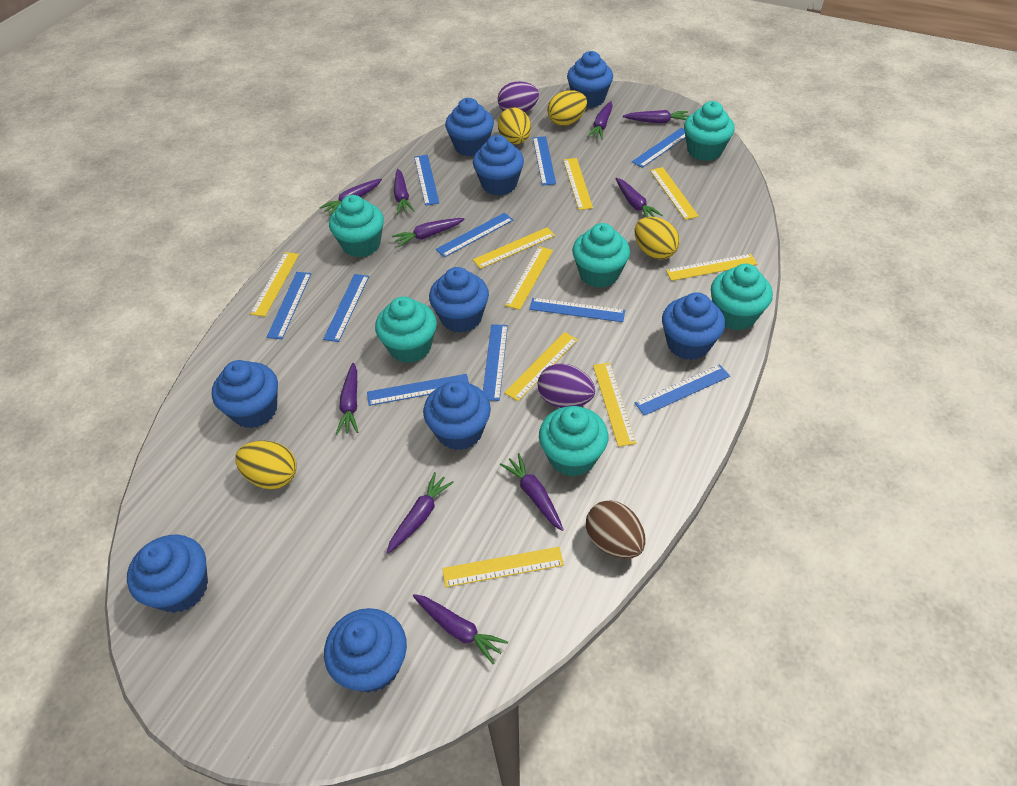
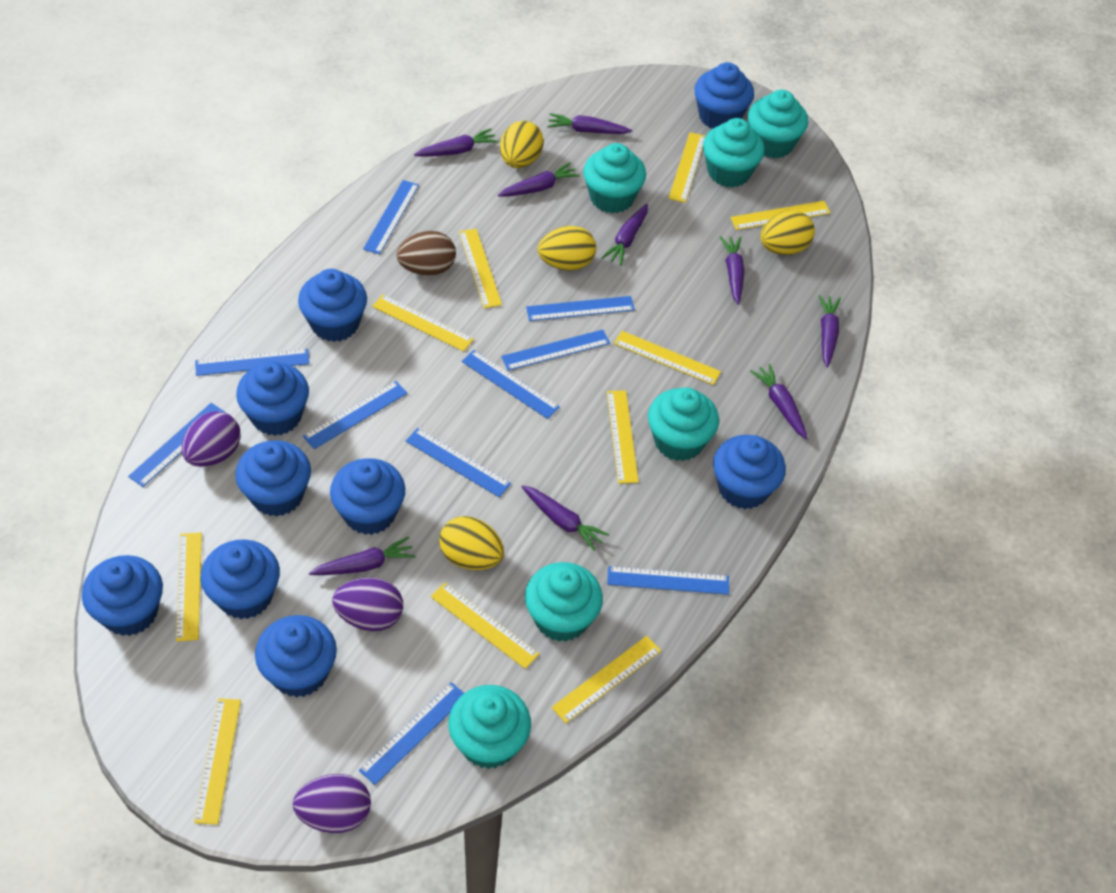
purple carrot: 10 -> 9
purple egg: 2 -> 3
yellow ruler: 9 -> 10

